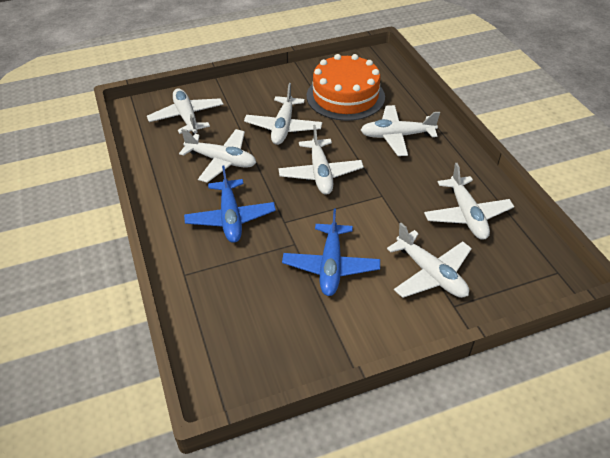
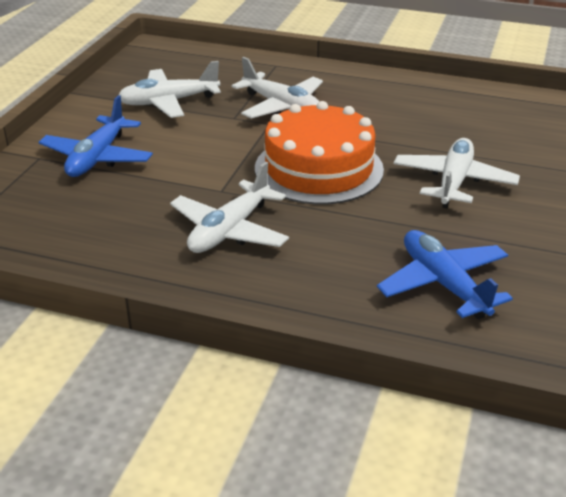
white plane: 7 -> 4

